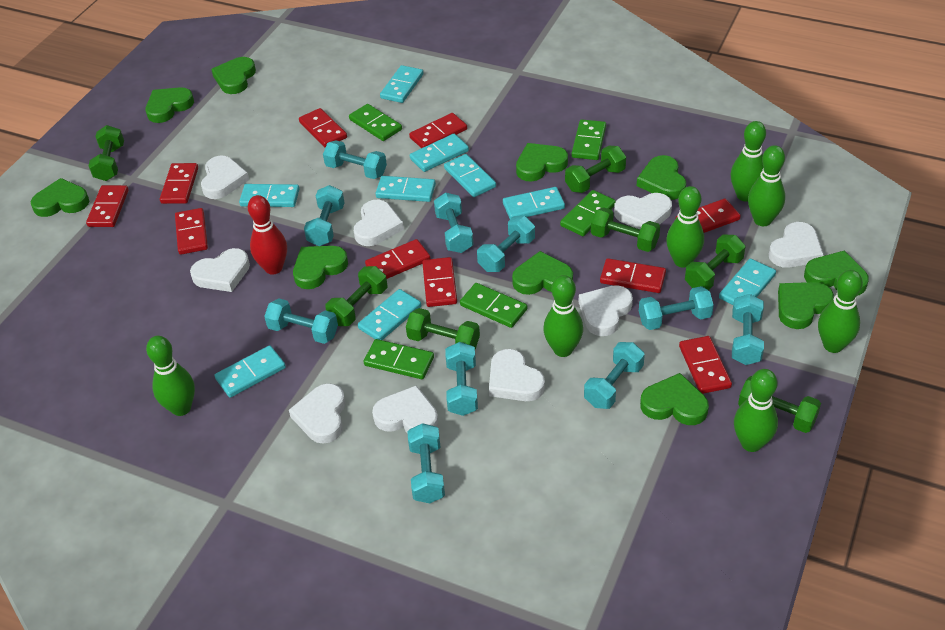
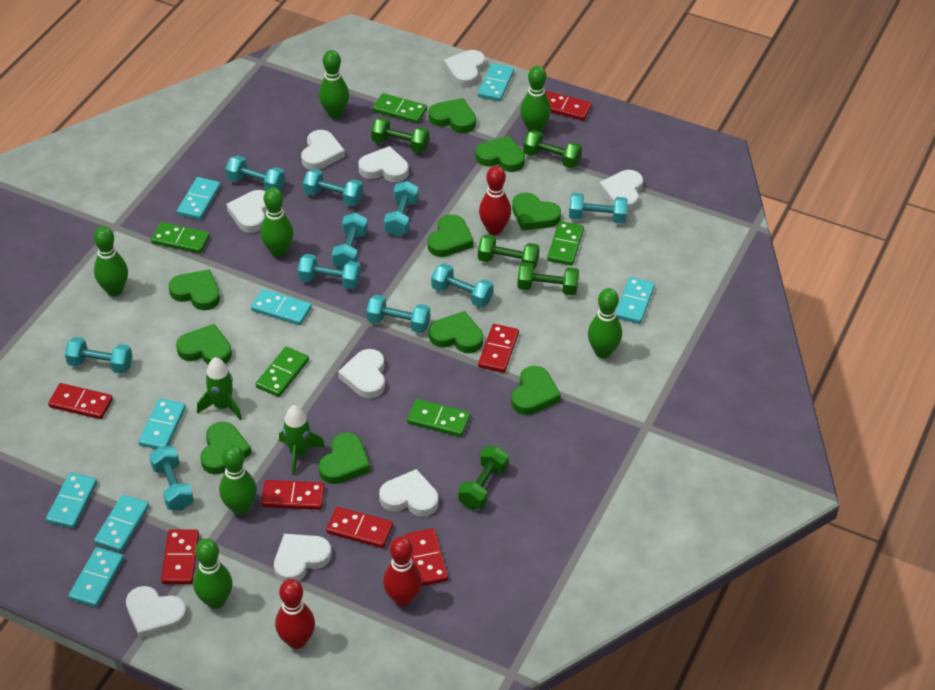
green dumbbell: 7 -> 5
green rocket: 0 -> 2
red bowling pin: 1 -> 3
red domino: 10 -> 7
turquoise domino: 9 -> 8

